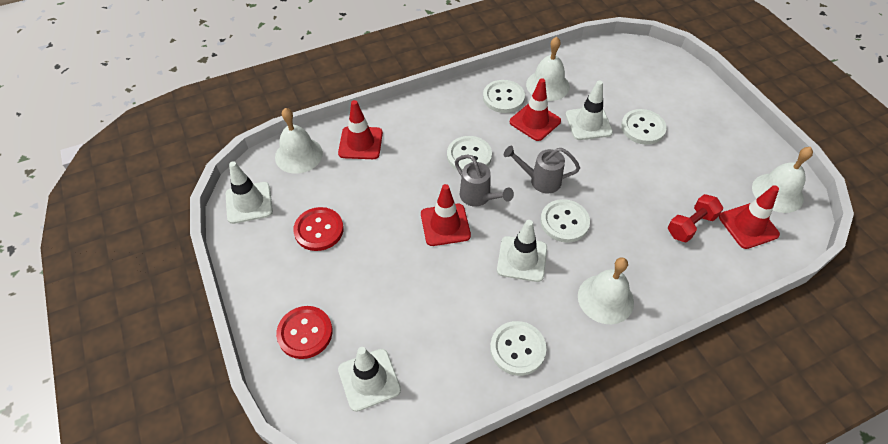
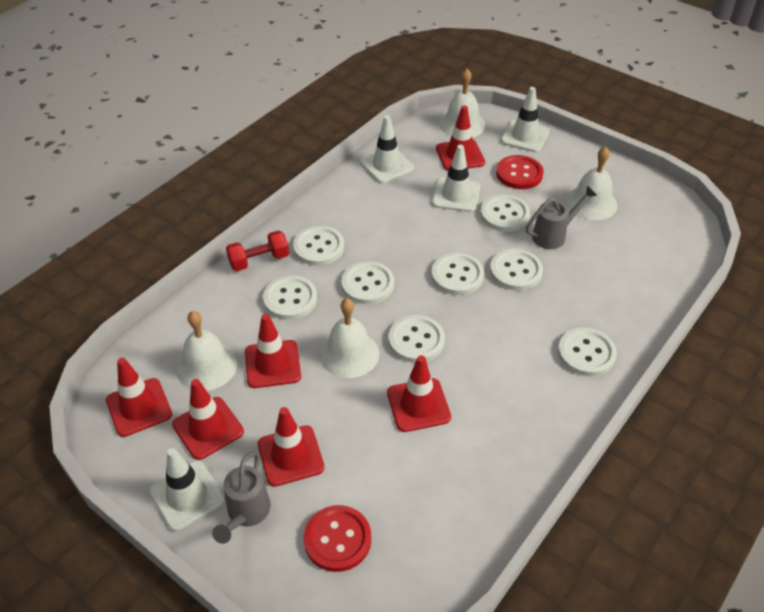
red traffic cone: 4 -> 6
white button: 5 -> 8

